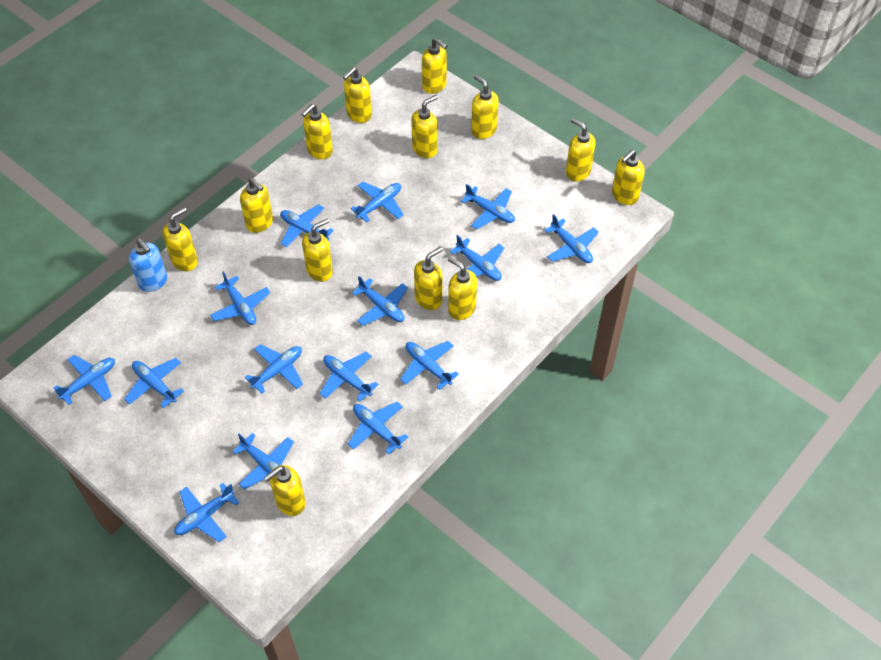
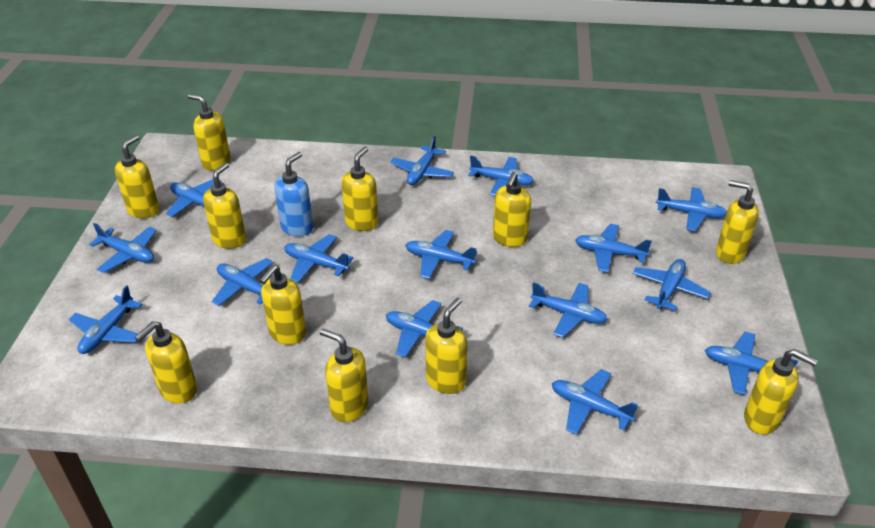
yellow soap dispenser: 13 -> 11

